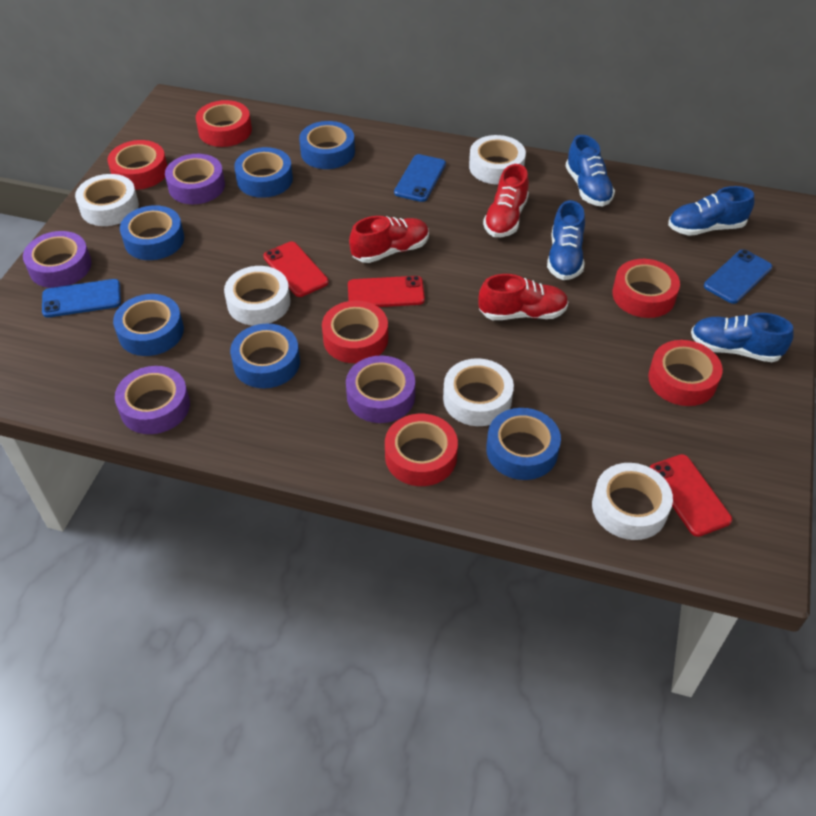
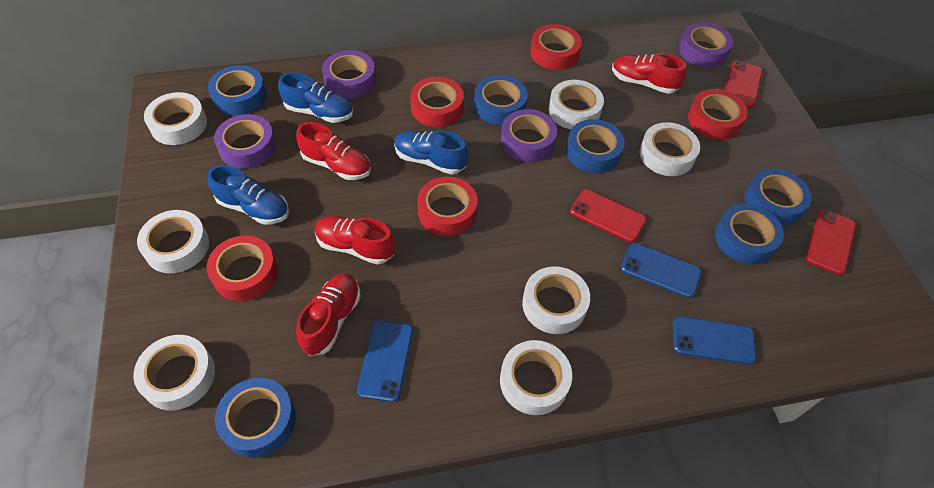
blue shoe: 4 -> 3
red shoe: 3 -> 4
red tape: 6 -> 5
white tape: 5 -> 7

